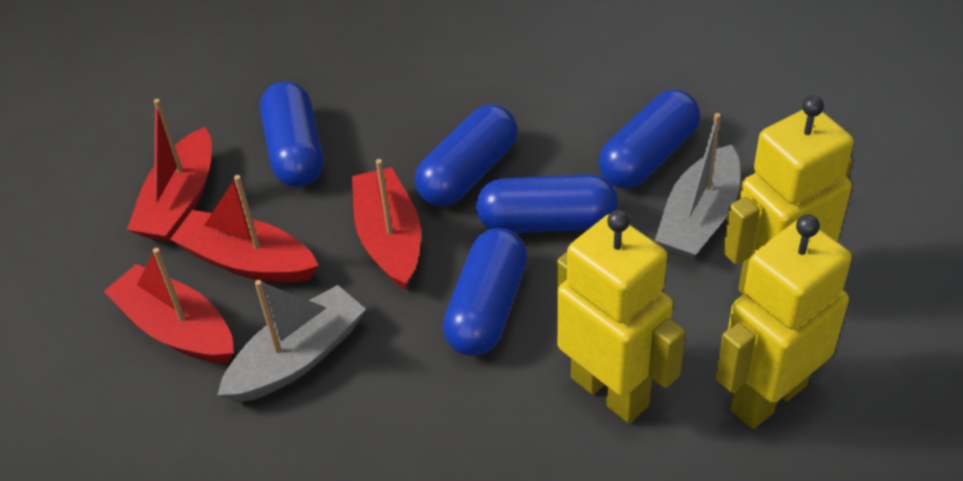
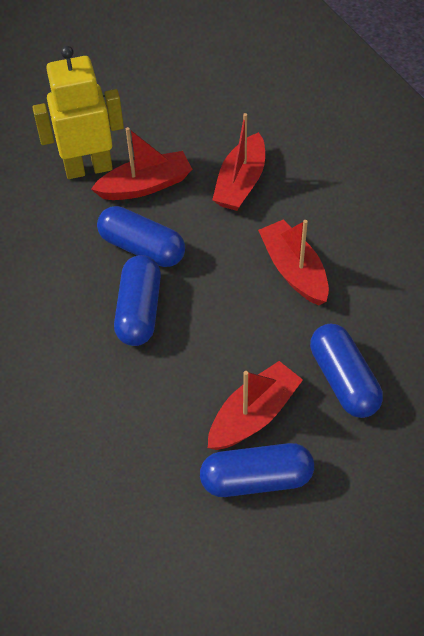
blue capsule: 5 -> 4
grey boat: 2 -> 0
yellow robot: 3 -> 1

